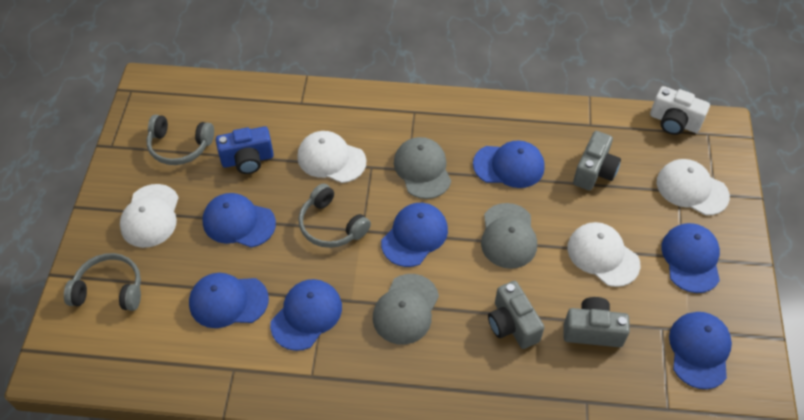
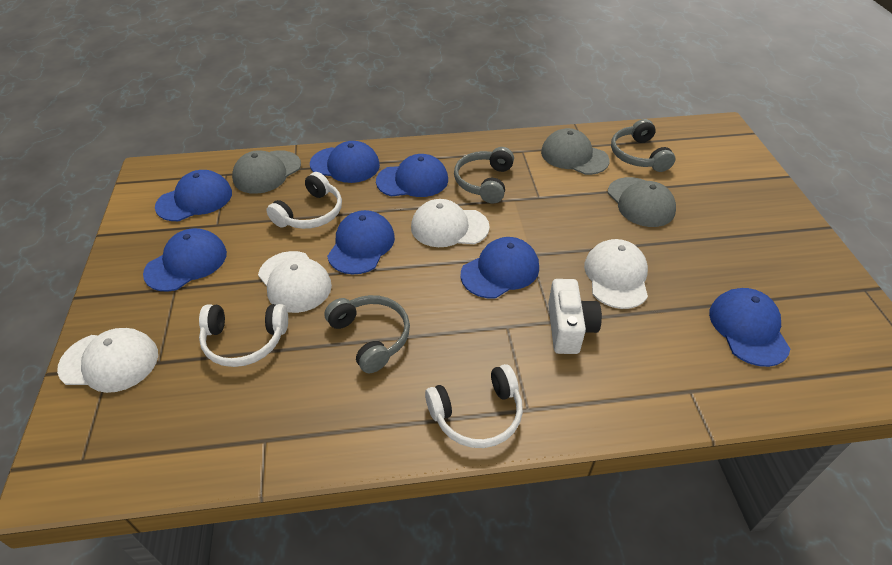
blue camera: 1 -> 0
grey camera: 3 -> 0
white headphones: 0 -> 3

